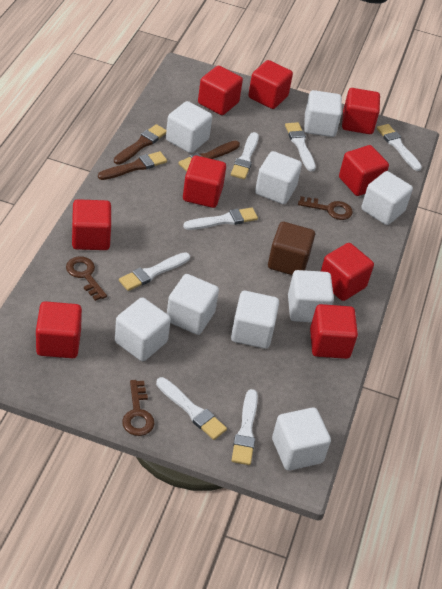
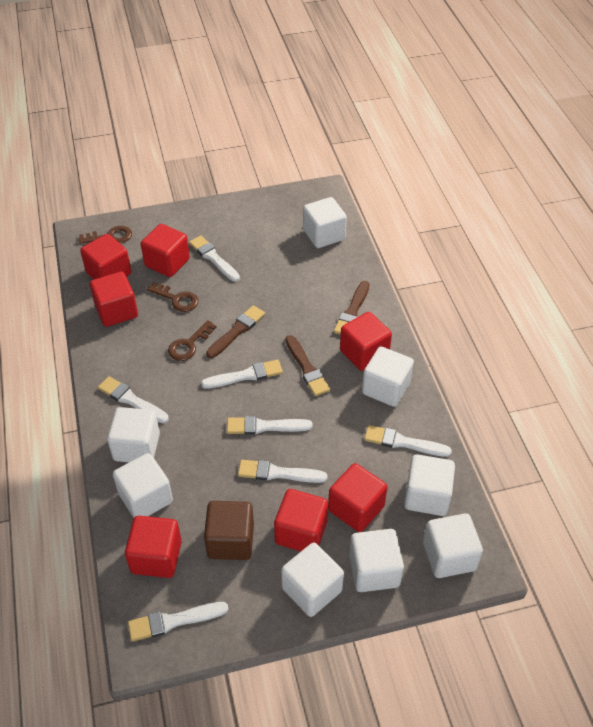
red cube: 9 -> 7
white cube: 9 -> 8

